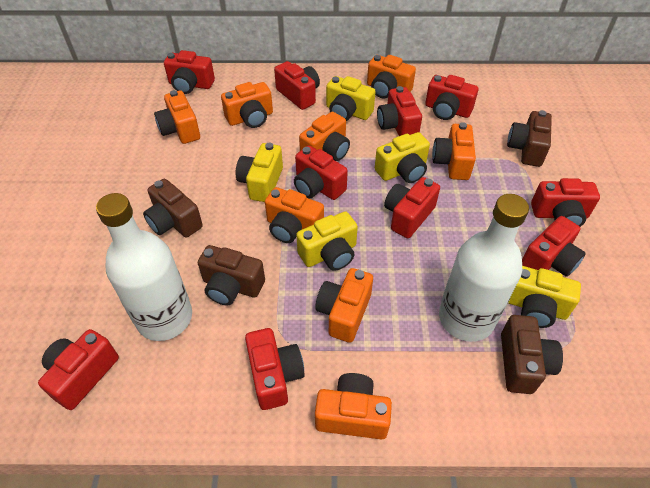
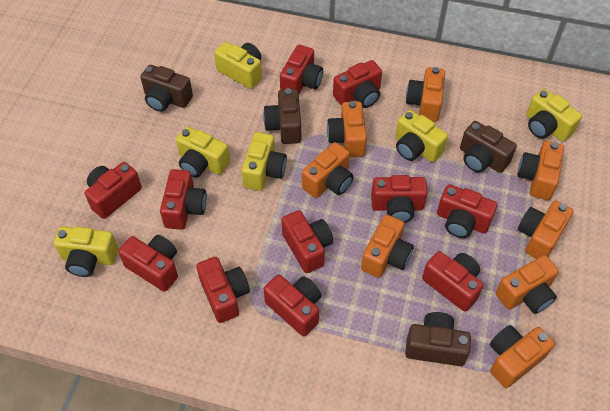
red camera: 10 -> 11
white bottle: 2 -> 0
yellow camera: 5 -> 6

